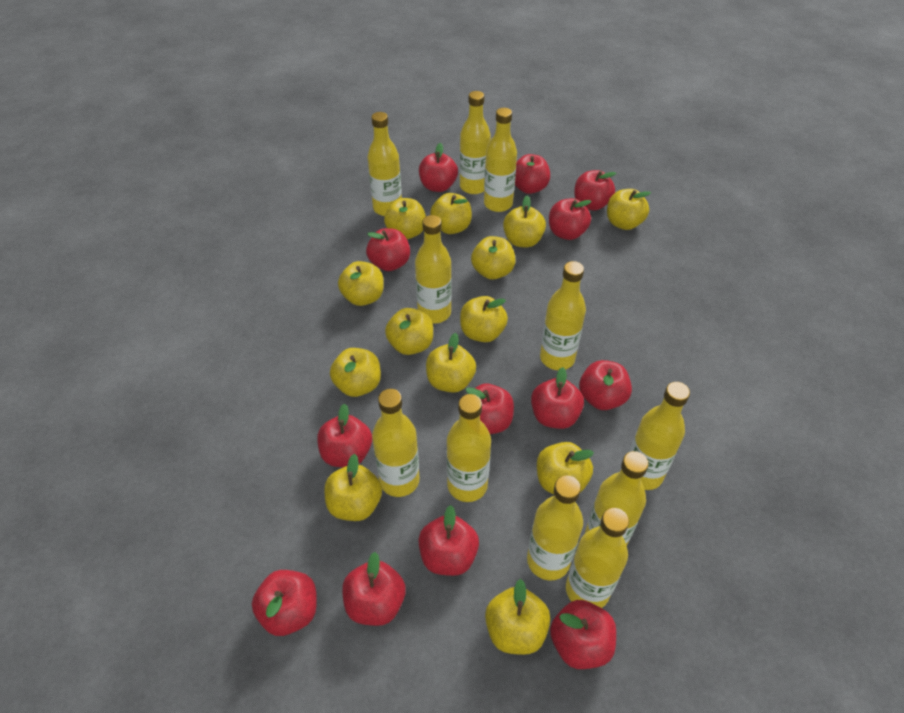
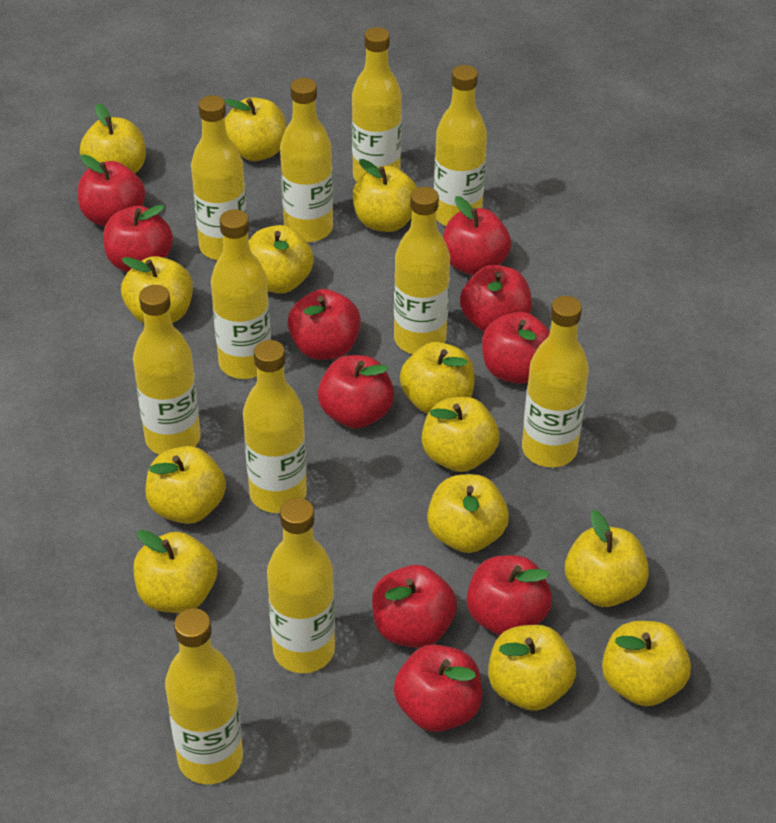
red apple: 13 -> 10

